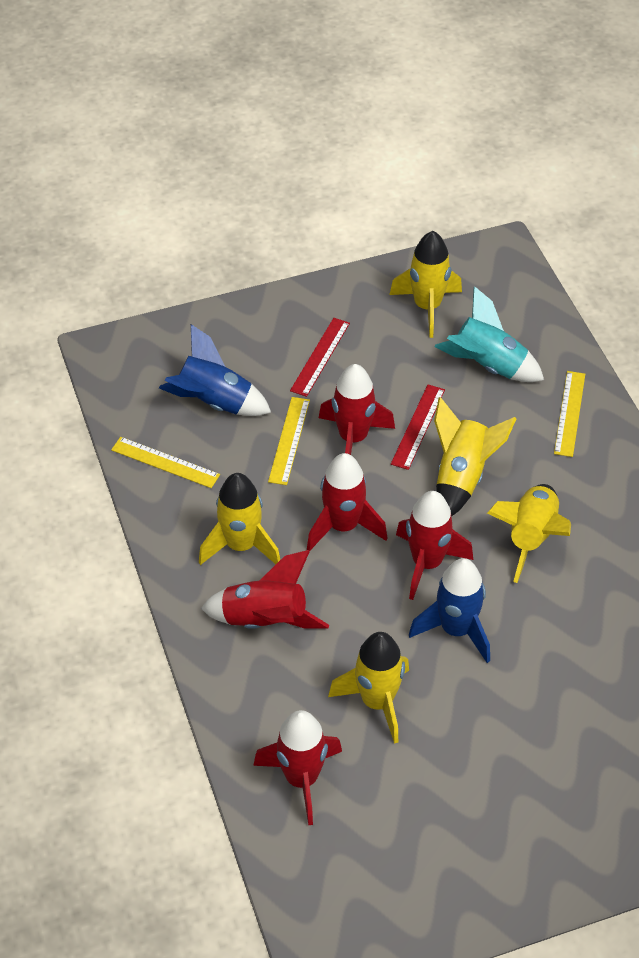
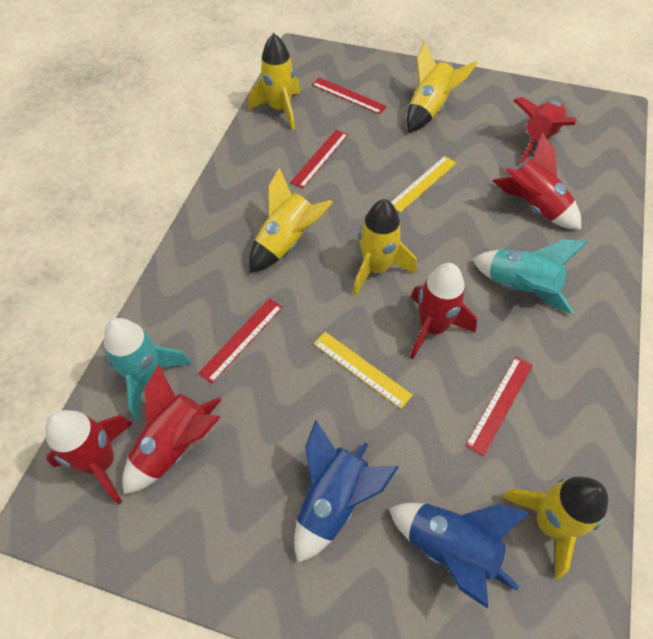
red ruler: 2 -> 4
turquoise rocket: 1 -> 2
yellow ruler: 3 -> 2

